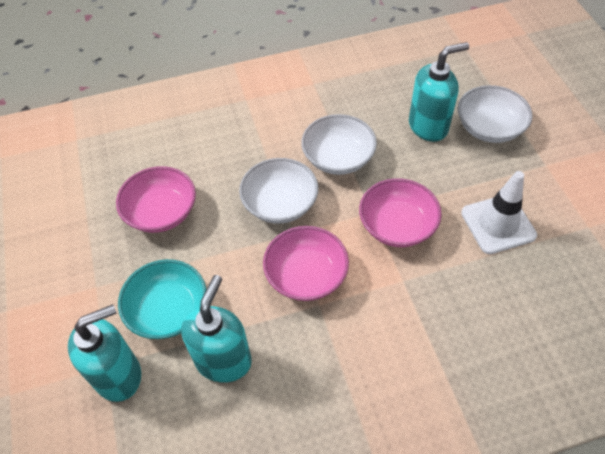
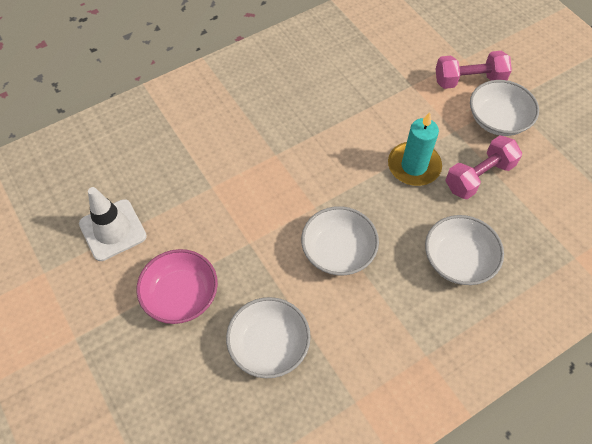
pink bowl: 3 -> 1
pink dumbbell: 0 -> 2
turquoise bowl: 1 -> 0
turquoise candle: 0 -> 1
turquoise soap dispenser: 3 -> 0
white bowl: 3 -> 4

